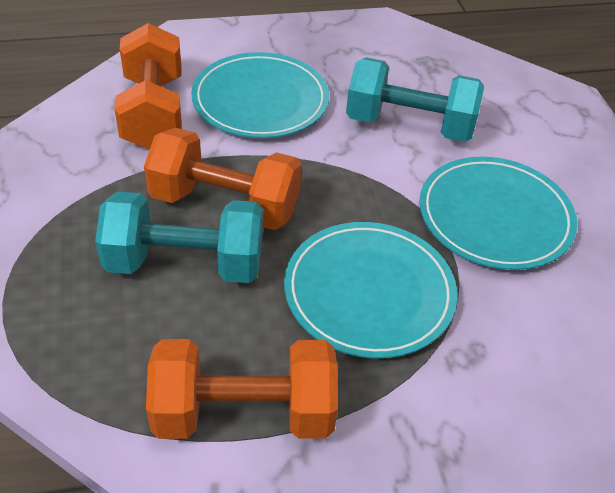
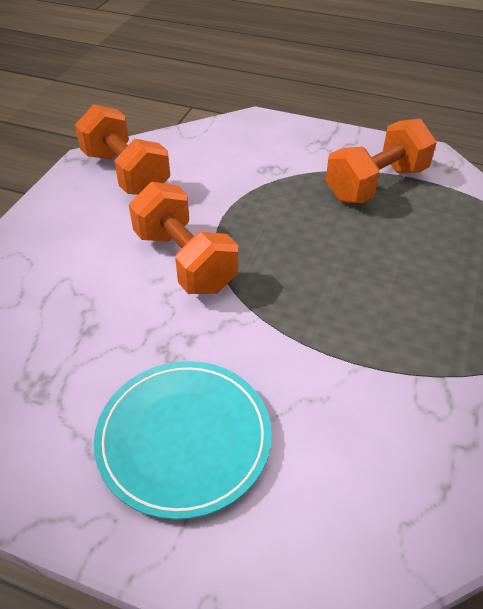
turquoise dumbbell: 2 -> 0
turquoise plate: 3 -> 1

